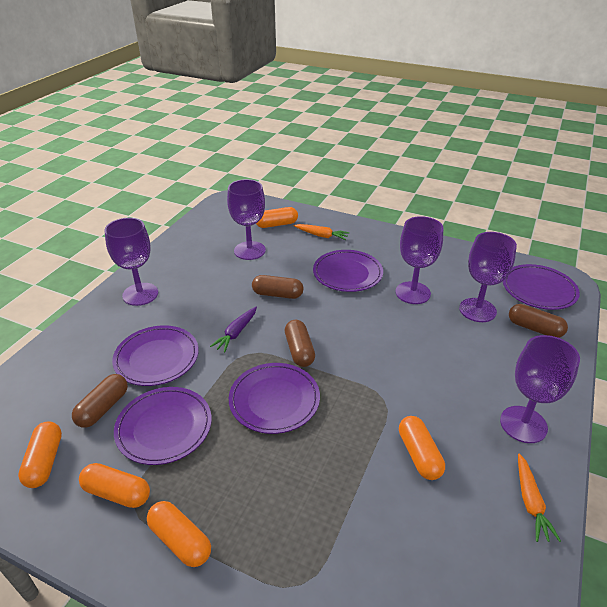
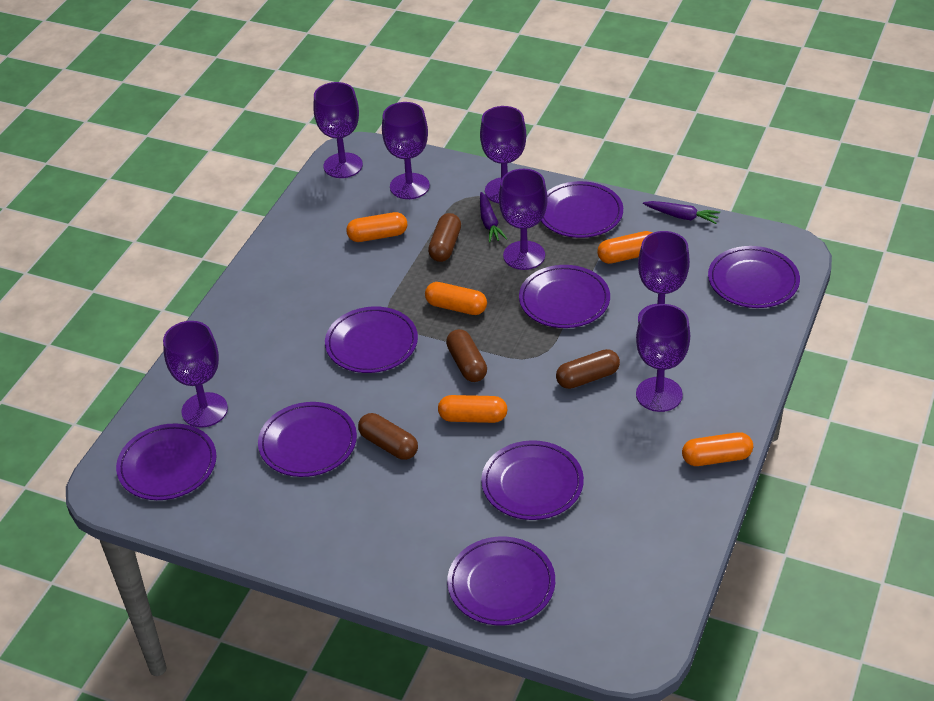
orange carrot: 2 -> 0
purple carrot: 1 -> 2
purple goblet: 5 -> 7
purple plate: 5 -> 8

